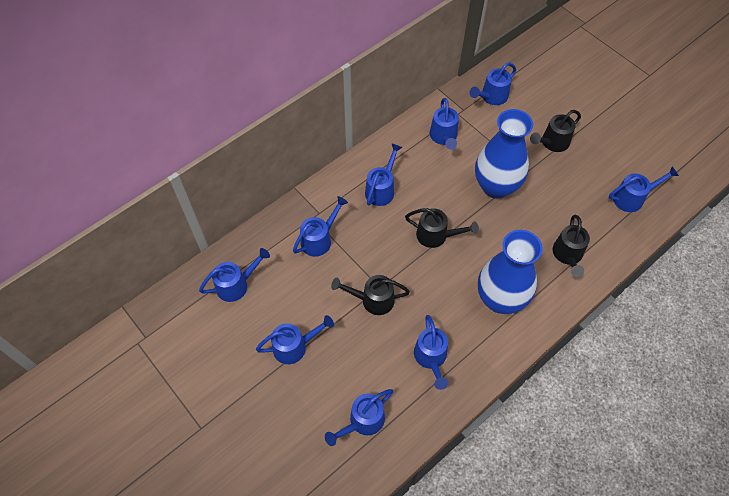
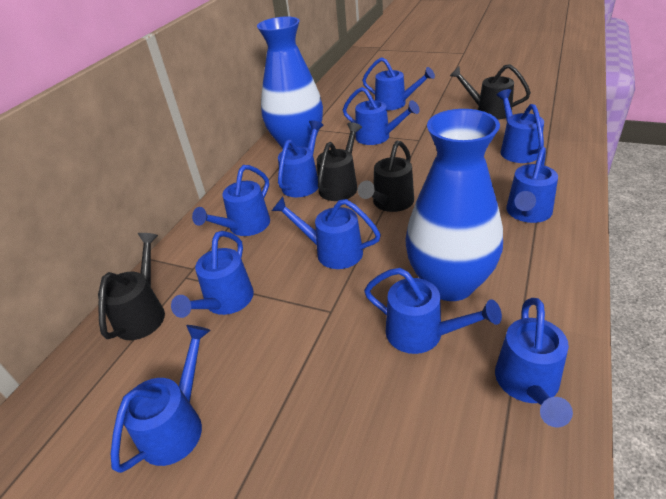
blue watering can: 9 -> 11

